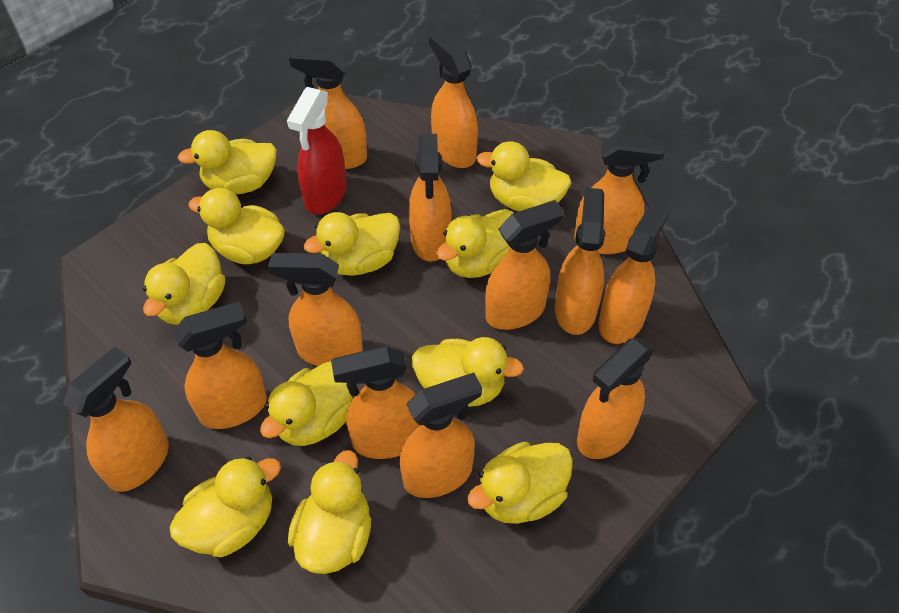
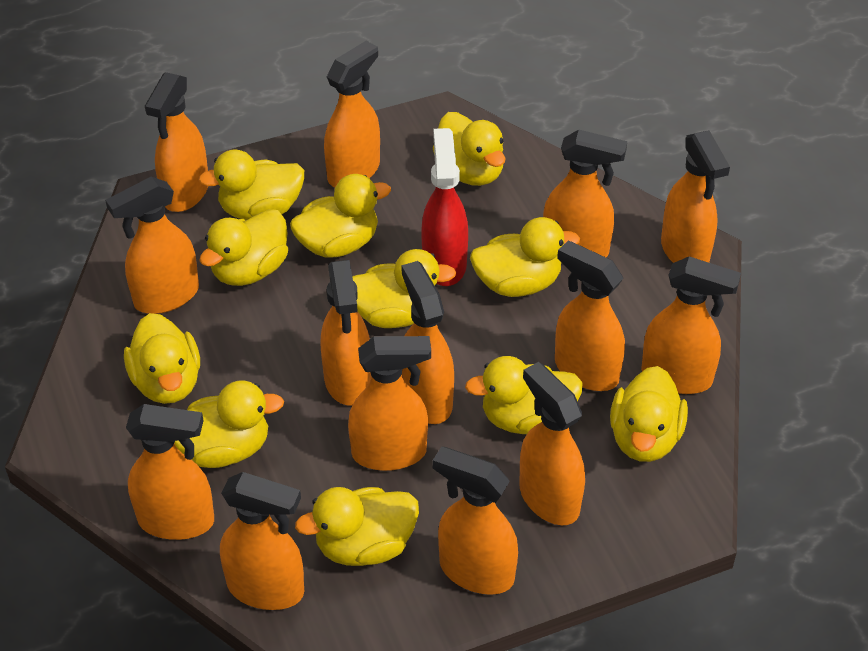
orange spray bottle: 13 -> 14

